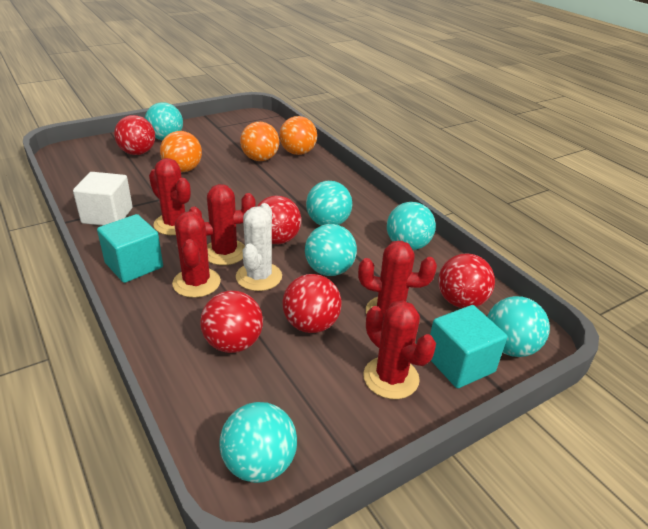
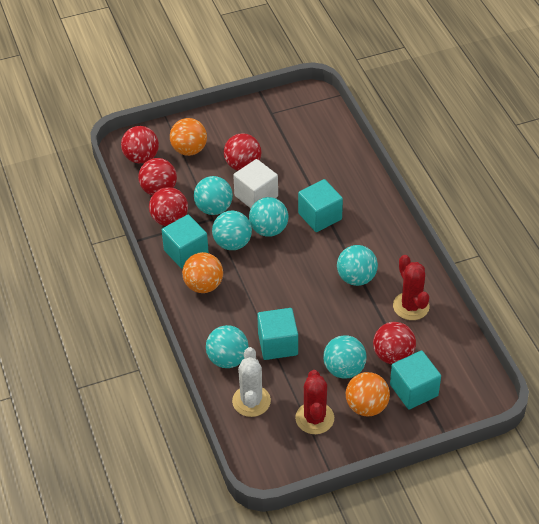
red cactus: 5 -> 2
turquoise cube: 2 -> 4

